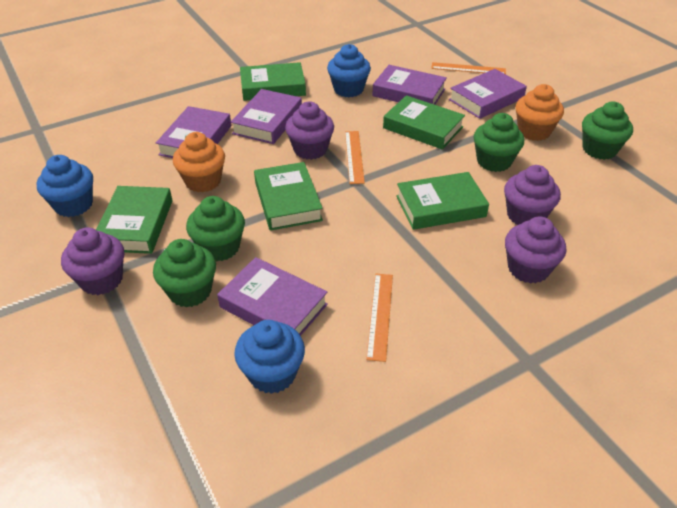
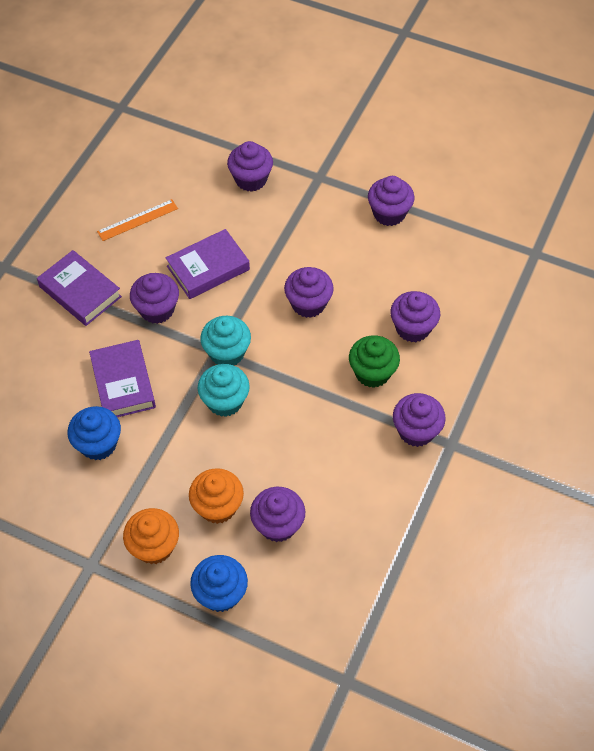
blue cupcake: 3 -> 2
green book: 5 -> 0
green cupcake: 4 -> 1
orange ruler: 3 -> 1
purple book: 5 -> 3
purple cupcake: 4 -> 7
turquoise cupcake: 0 -> 2

